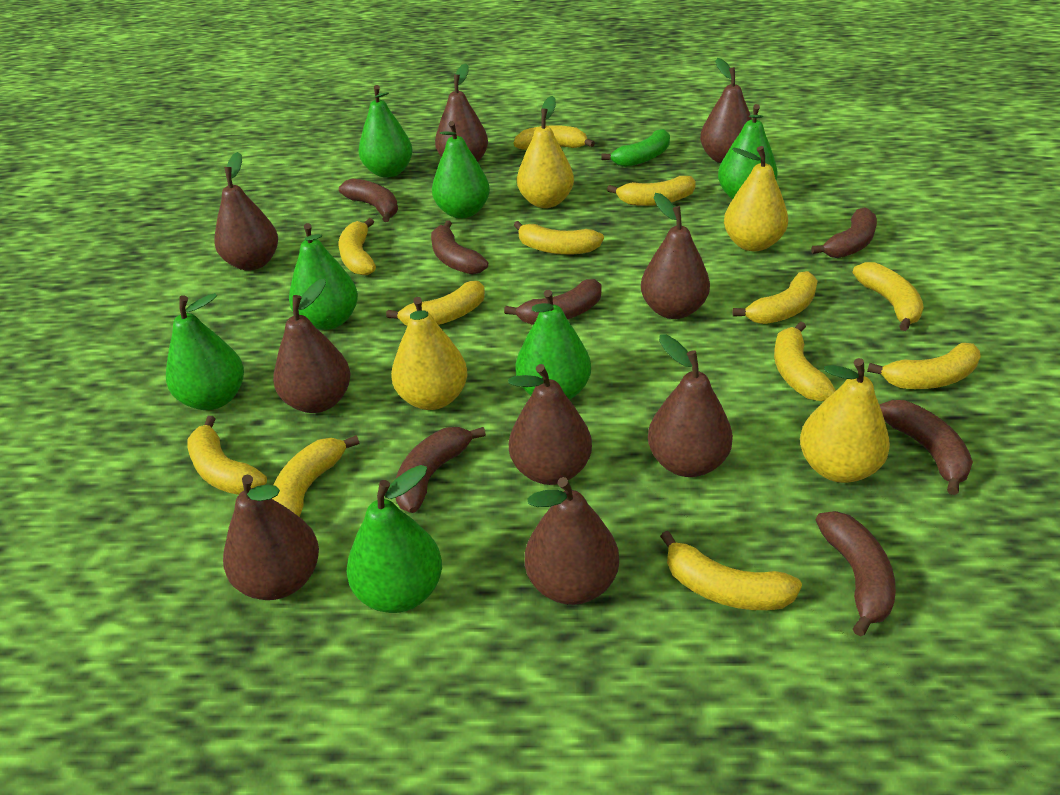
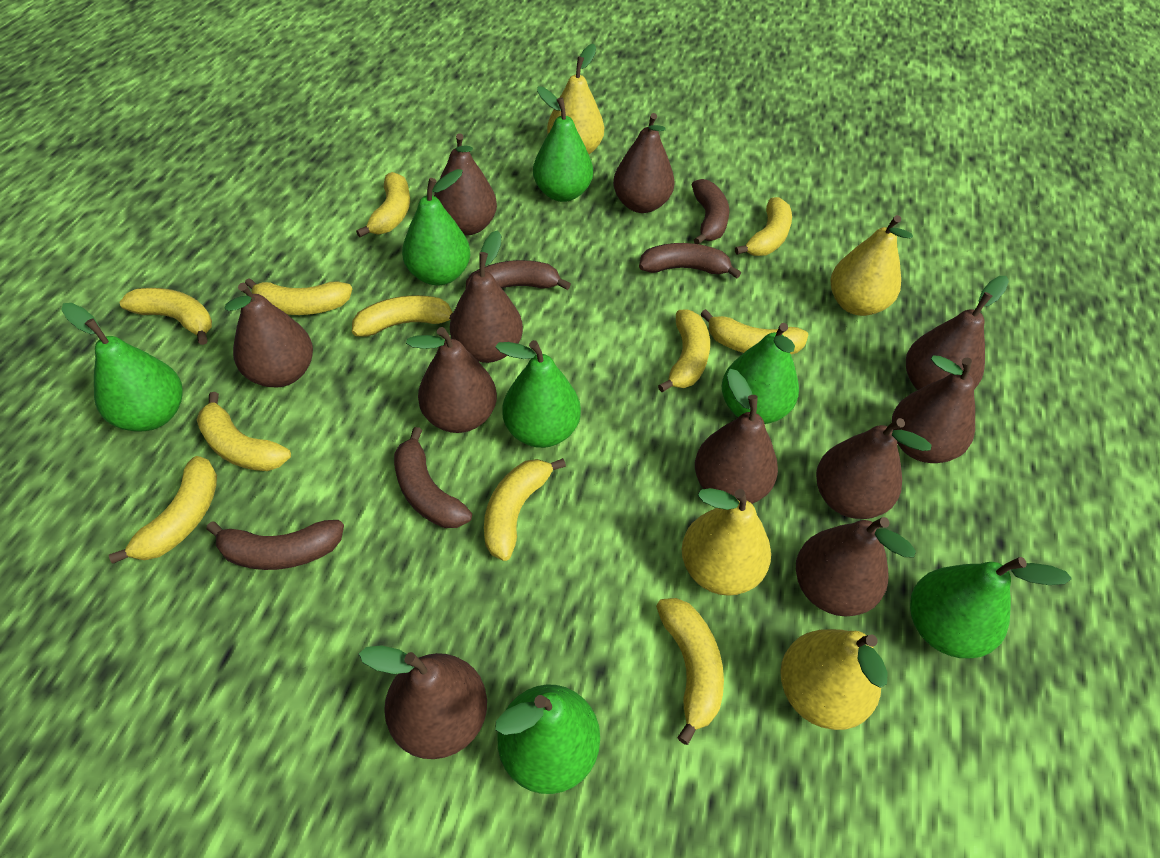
brown banana: 7 -> 5
brown pear: 9 -> 11
green banana: 1 -> 0
yellow banana: 12 -> 11

